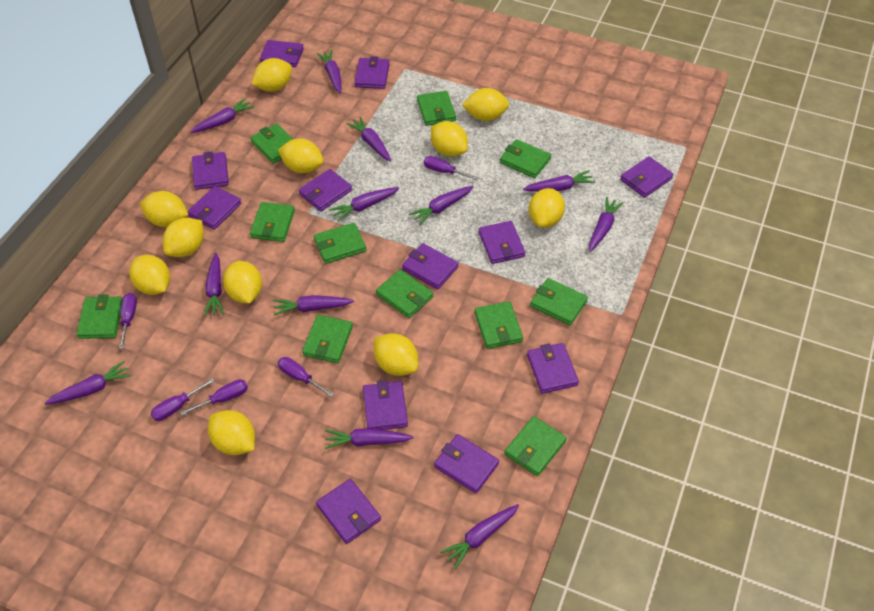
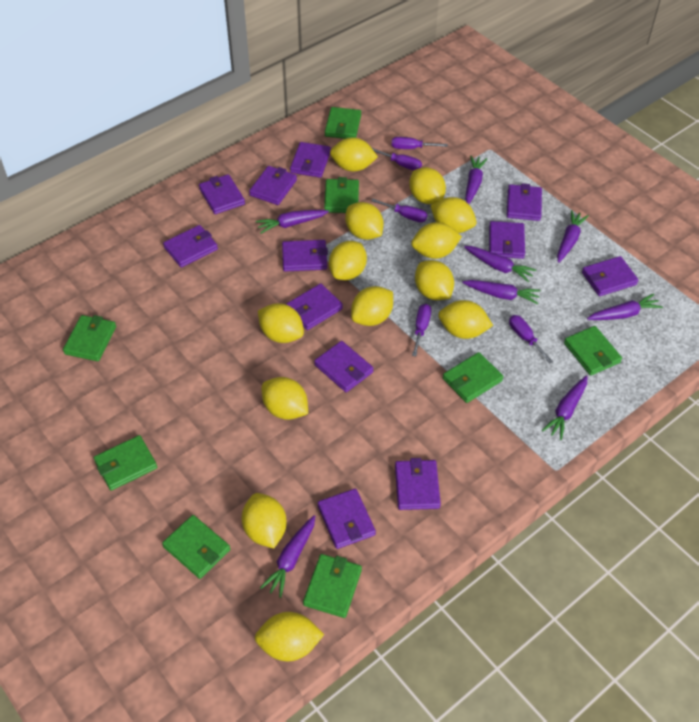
green wallet: 11 -> 8
purple carrot: 12 -> 8
yellow lemon: 11 -> 13

